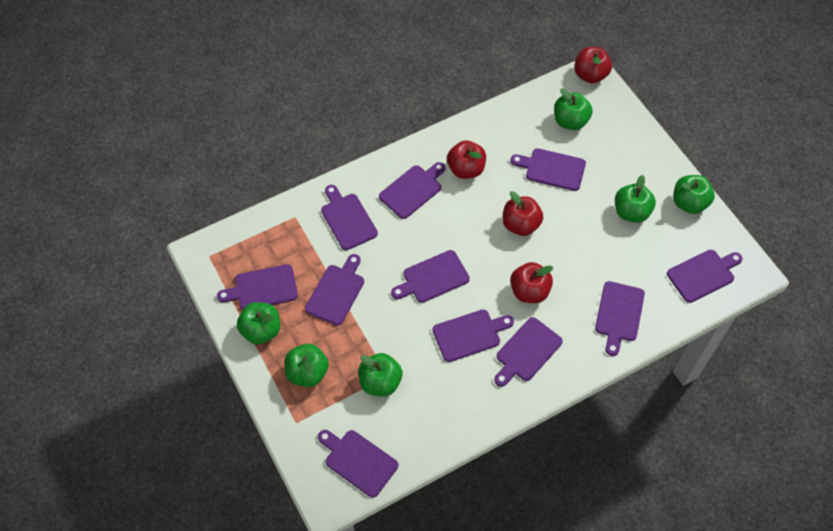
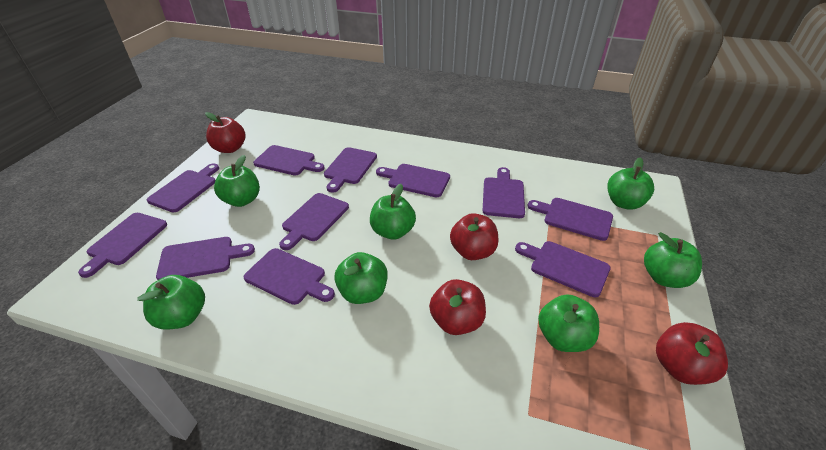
green apple: 6 -> 7

